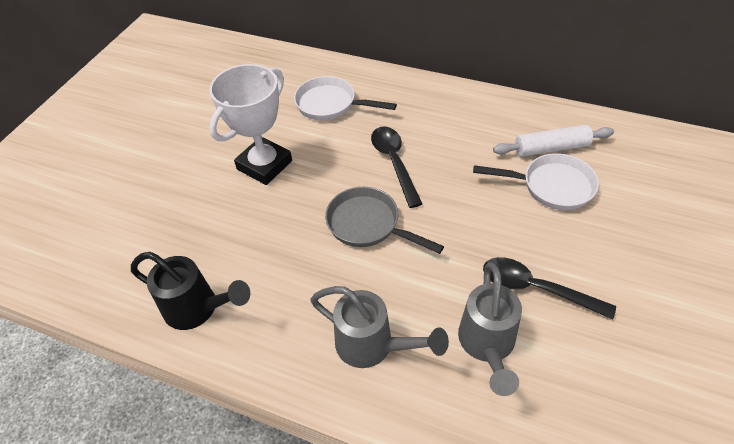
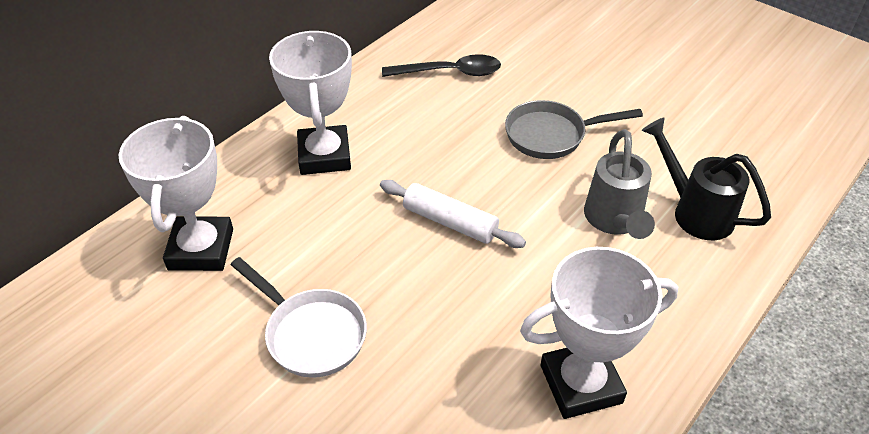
black spoon: 2 -> 1
grey watering can: 2 -> 1
white pan: 2 -> 1
white trophy: 1 -> 3

